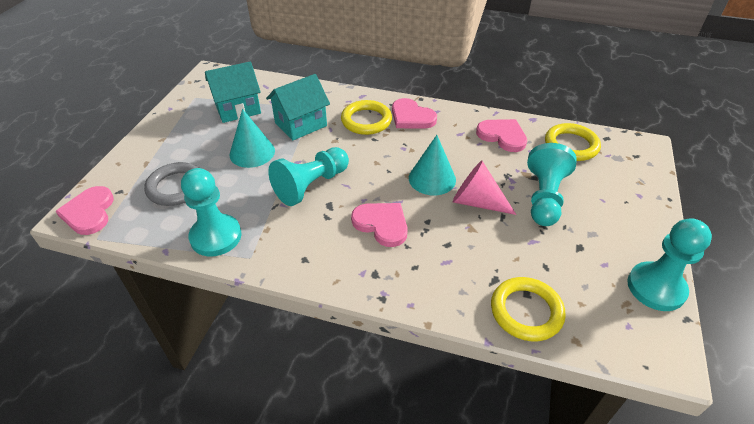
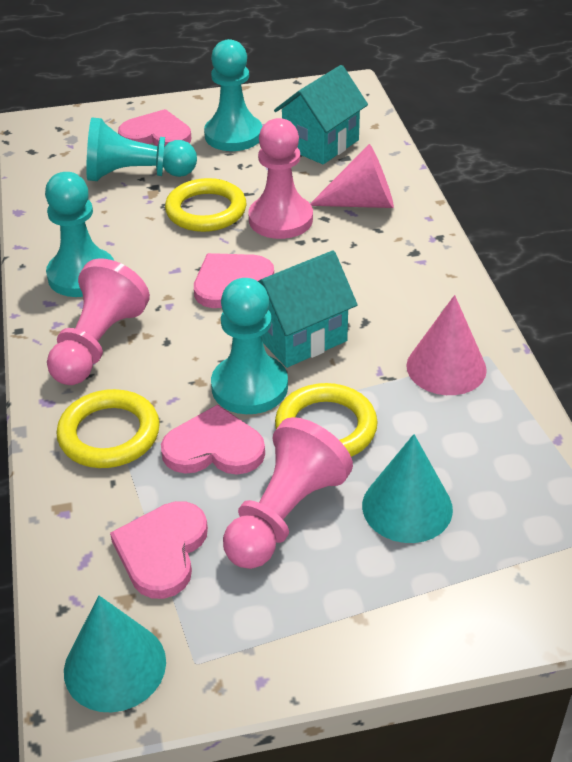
grey ring: 1 -> 0
pink cone: 1 -> 2
pink pawn: 0 -> 3

